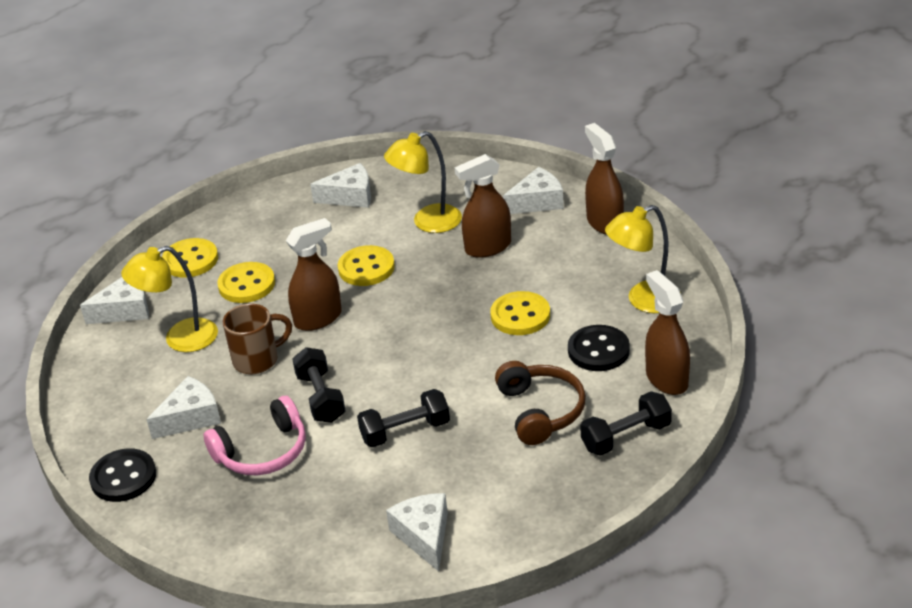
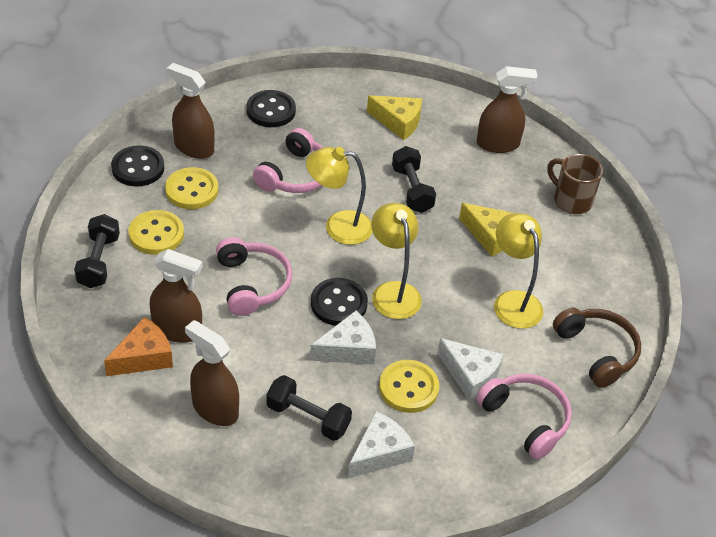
black button: 2 -> 3
orange cheese: 0 -> 1
pink headphones: 1 -> 3
white cheese: 5 -> 3
yellow button: 4 -> 3
yellow cheese: 0 -> 2

